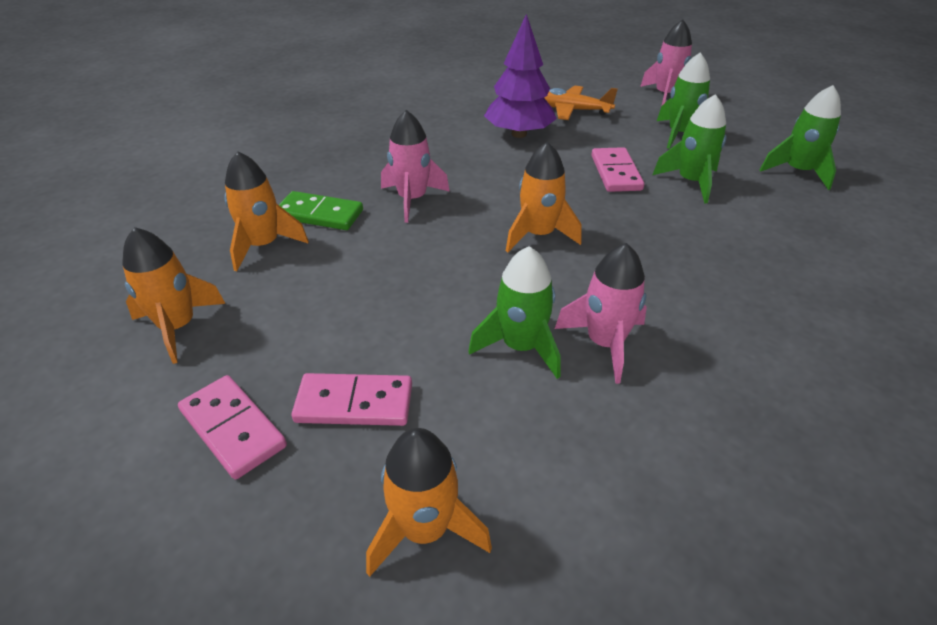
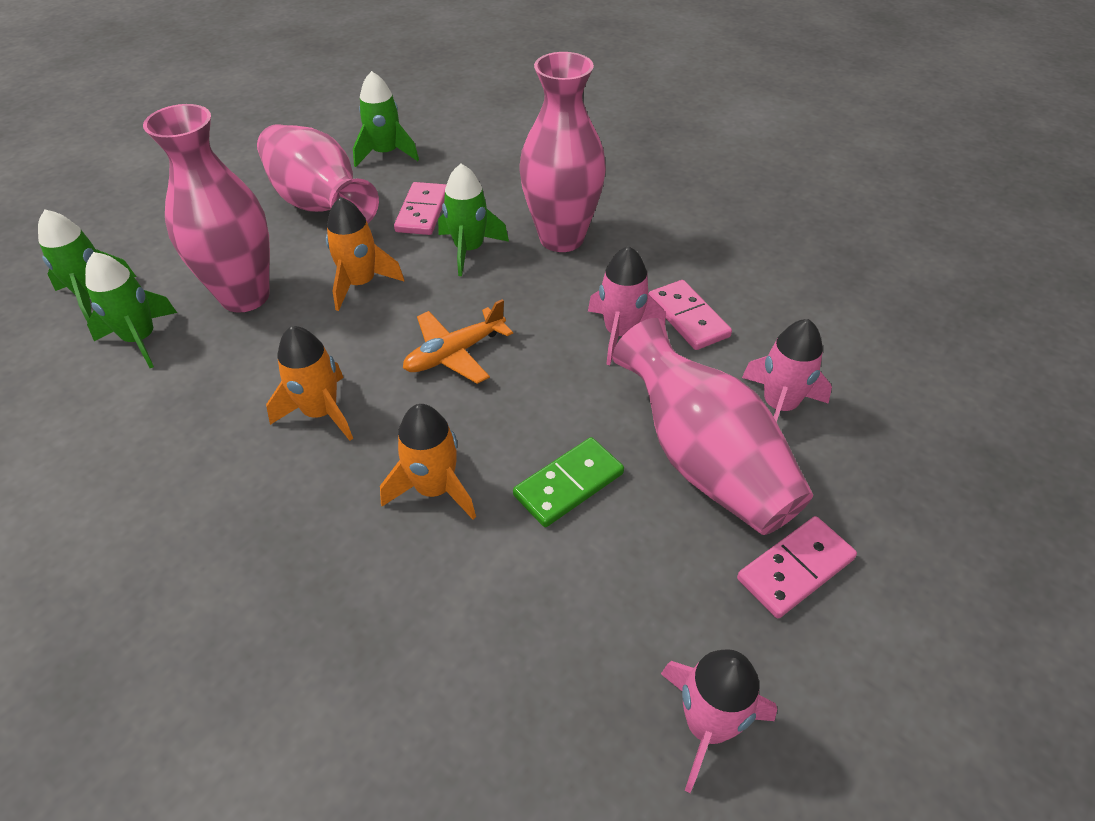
orange rocket: 4 -> 3
pink vase: 0 -> 4
purple tree: 1 -> 0

